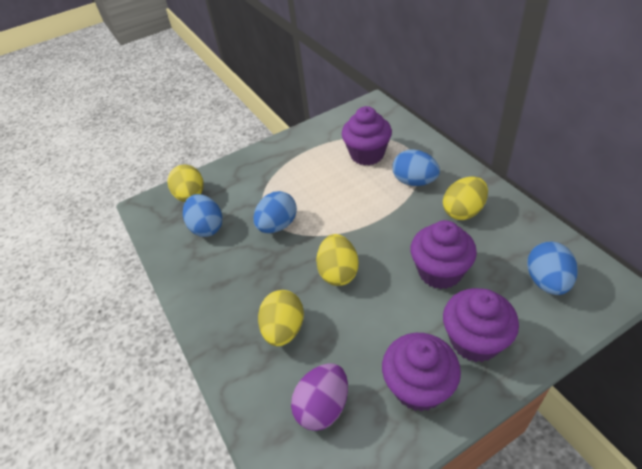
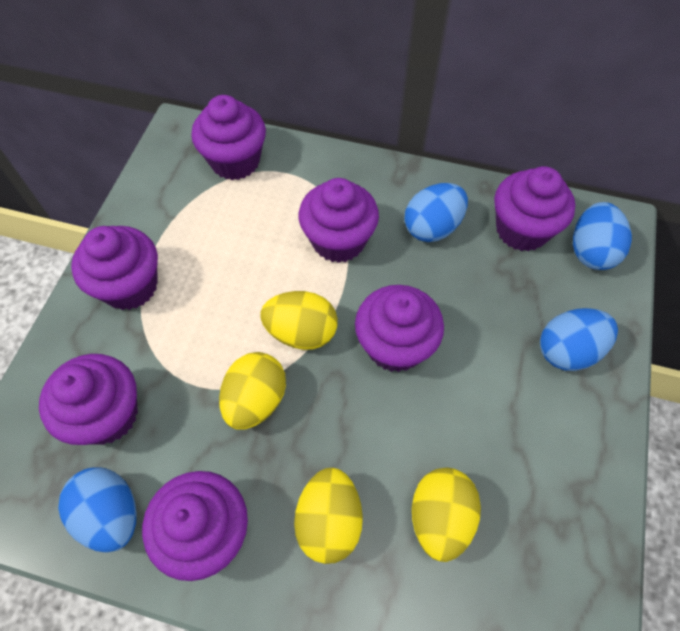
purple cupcake: 4 -> 7
purple egg: 1 -> 0

